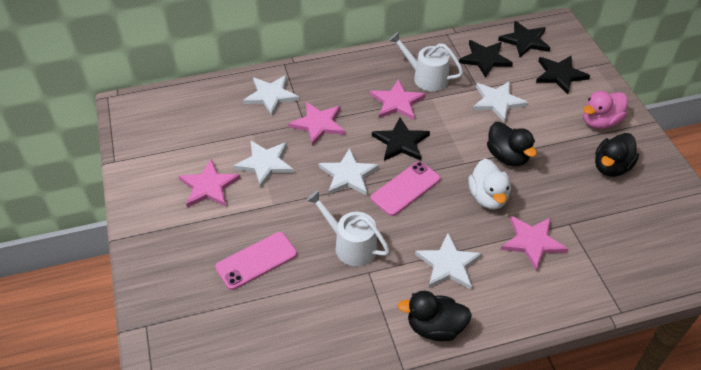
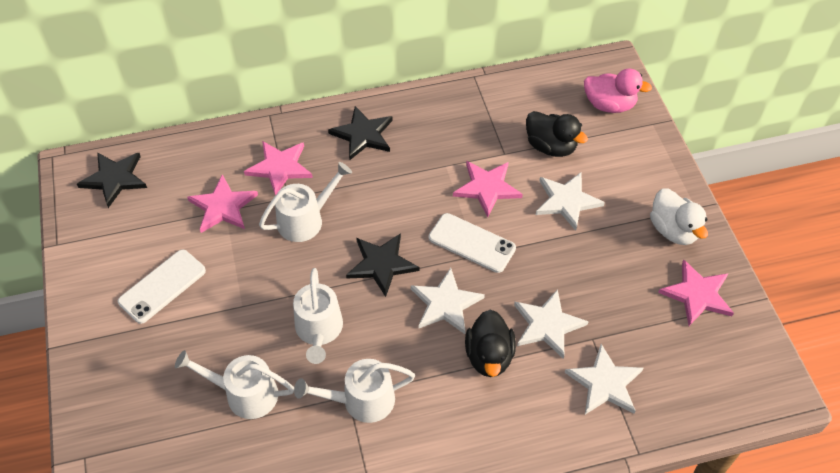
black duck: 3 -> 2
black star: 4 -> 3
pink phone: 2 -> 0
white phone: 0 -> 2
white star: 5 -> 4
white watering can: 2 -> 4

